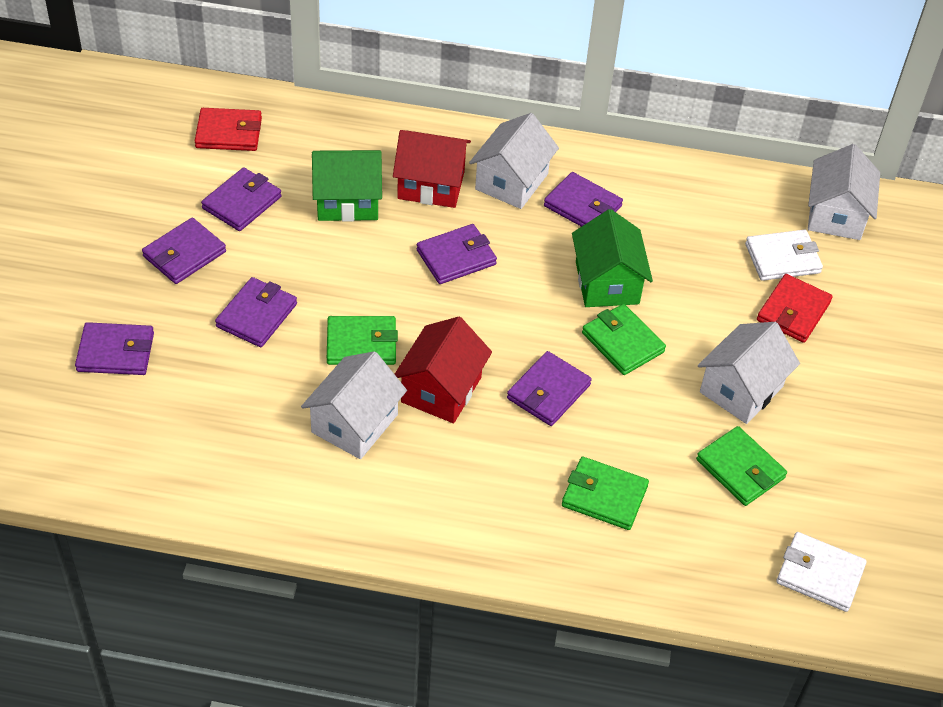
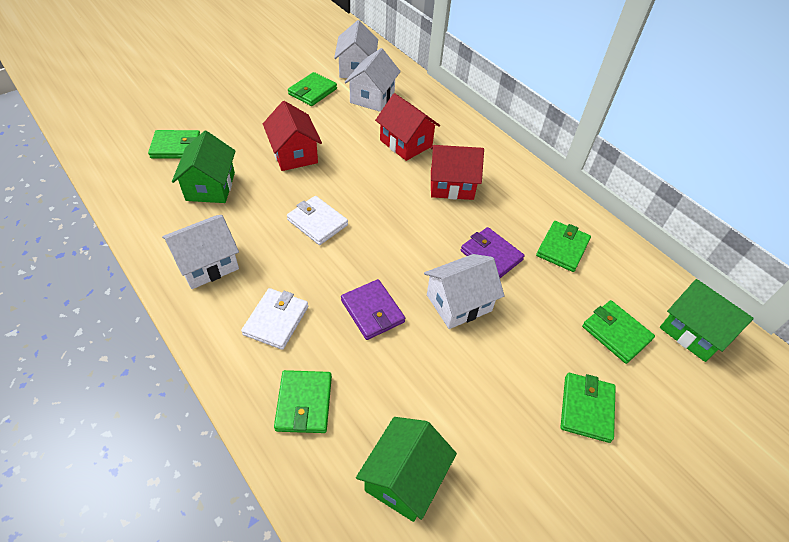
green house: 2 -> 3
green wallet: 4 -> 6
purple wallet: 7 -> 2
red house: 2 -> 3
red wallet: 2 -> 0

